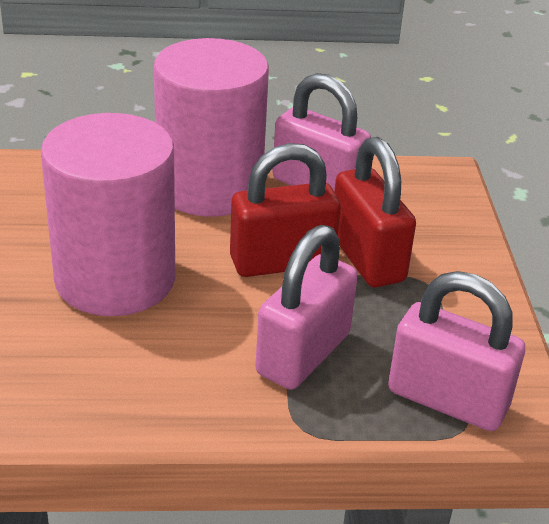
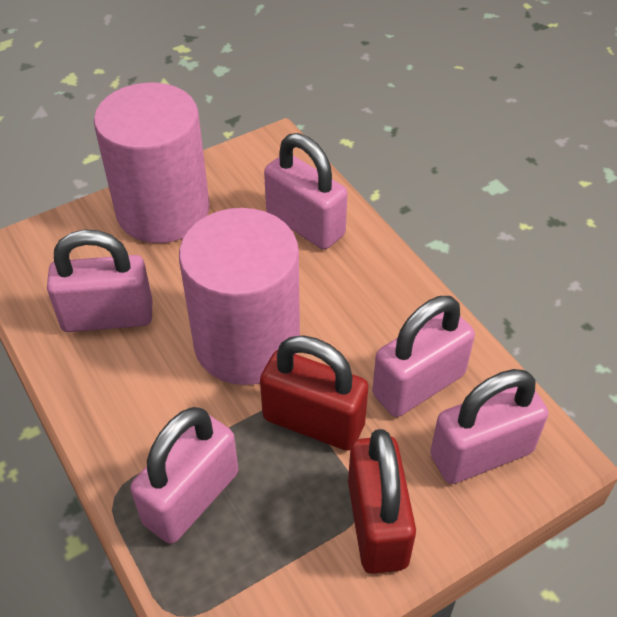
pink padlock: 3 -> 5

